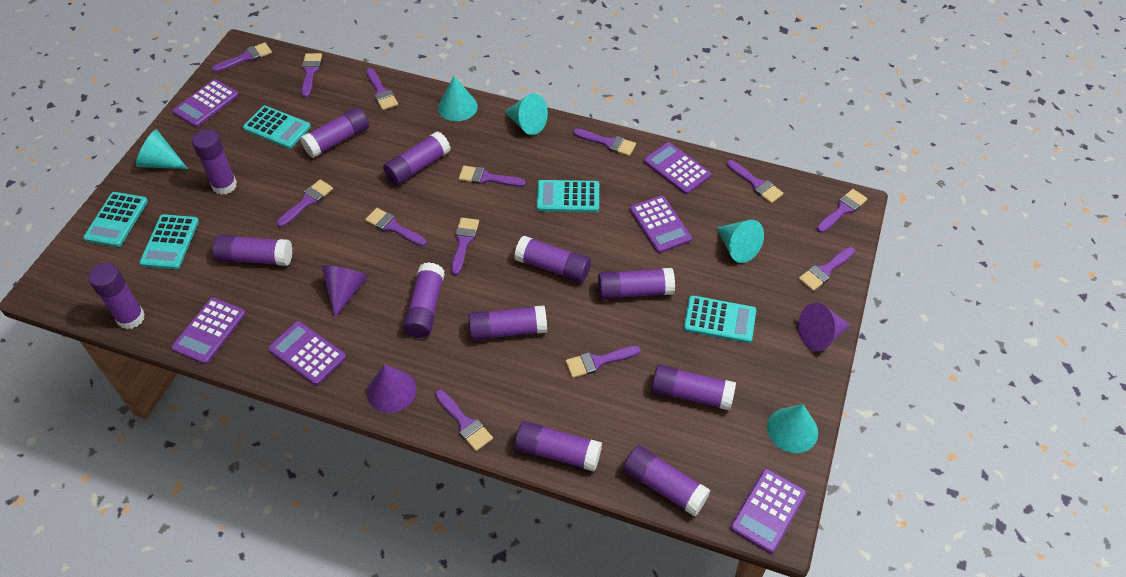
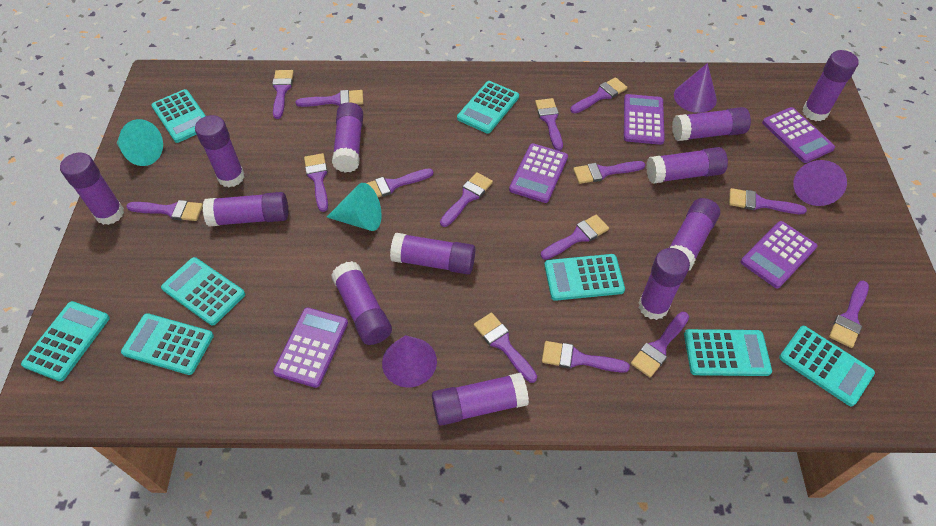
purple brush: 13 -> 15
purple calculator: 6 -> 5
turquoise calculator: 5 -> 8
turquoise cone: 5 -> 2

